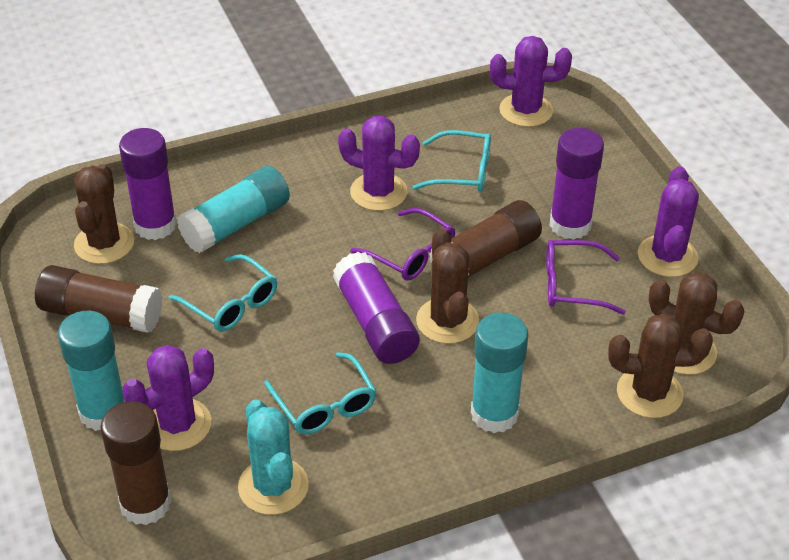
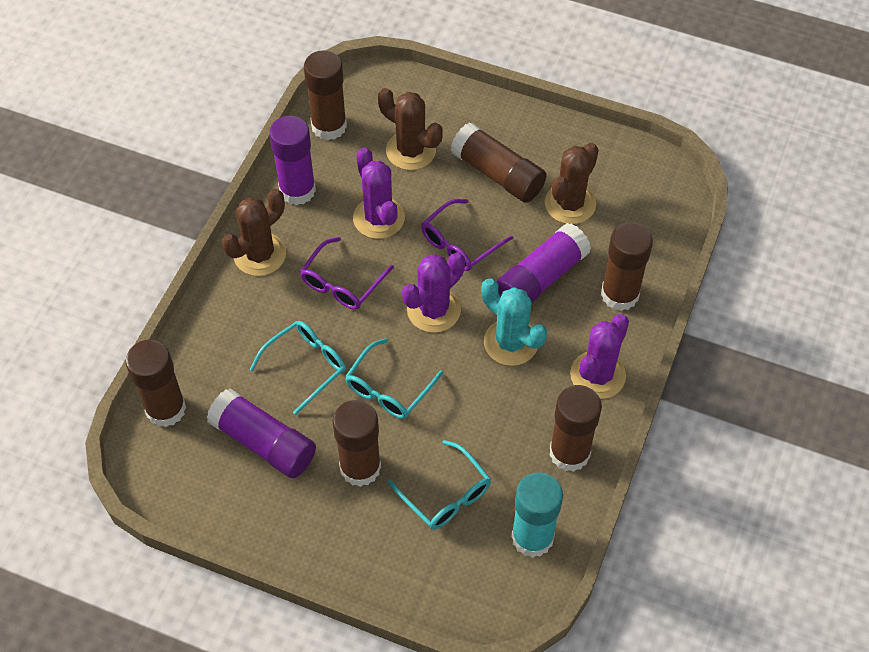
brown cactus: 4 -> 3
brown glue stick: 3 -> 6
purple cactus: 4 -> 3
turquoise glue stick: 3 -> 1

